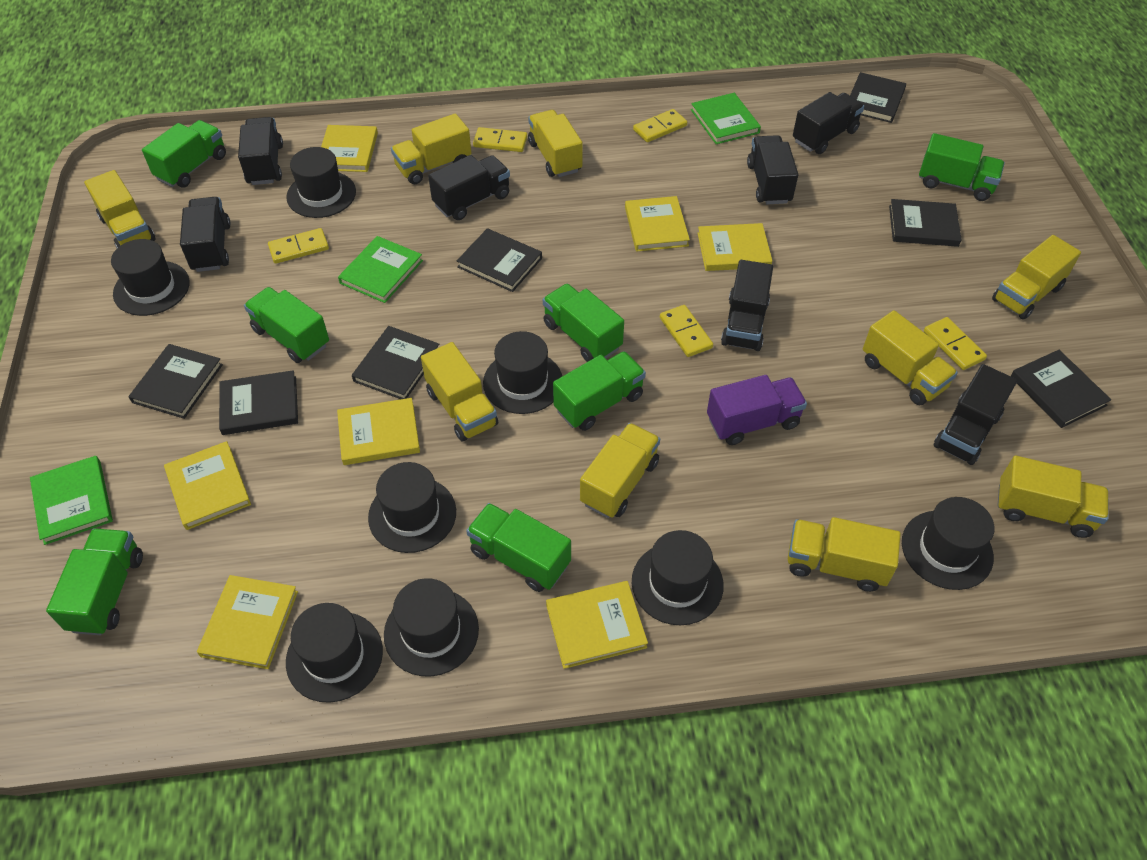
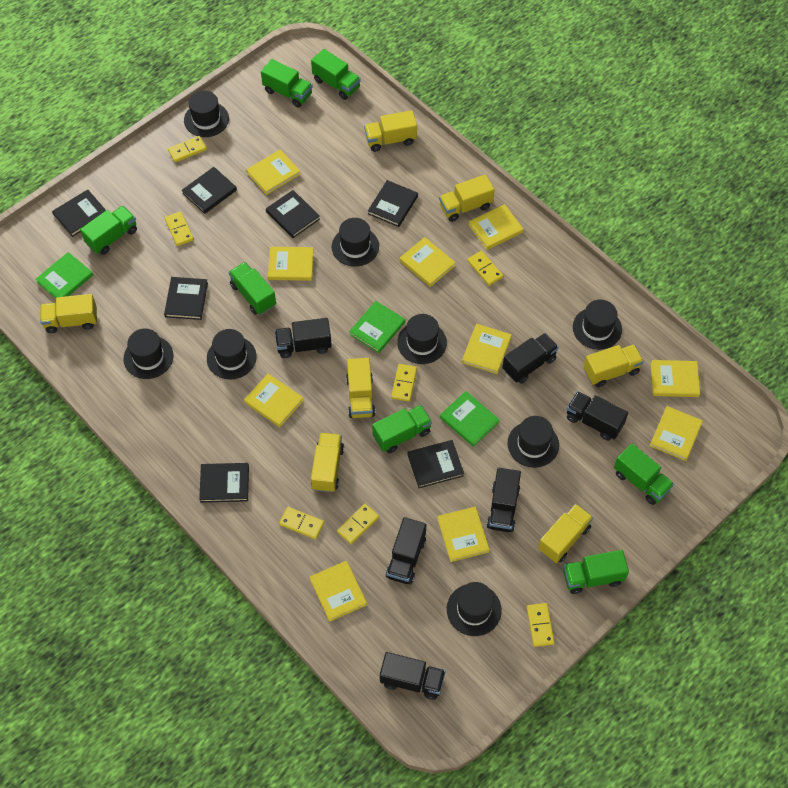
black truck: 7 -> 6
purple truck: 1 -> 0
yellow book: 7 -> 10
yellow domino: 5 -> 7
yellow truck: 9 -> 7

